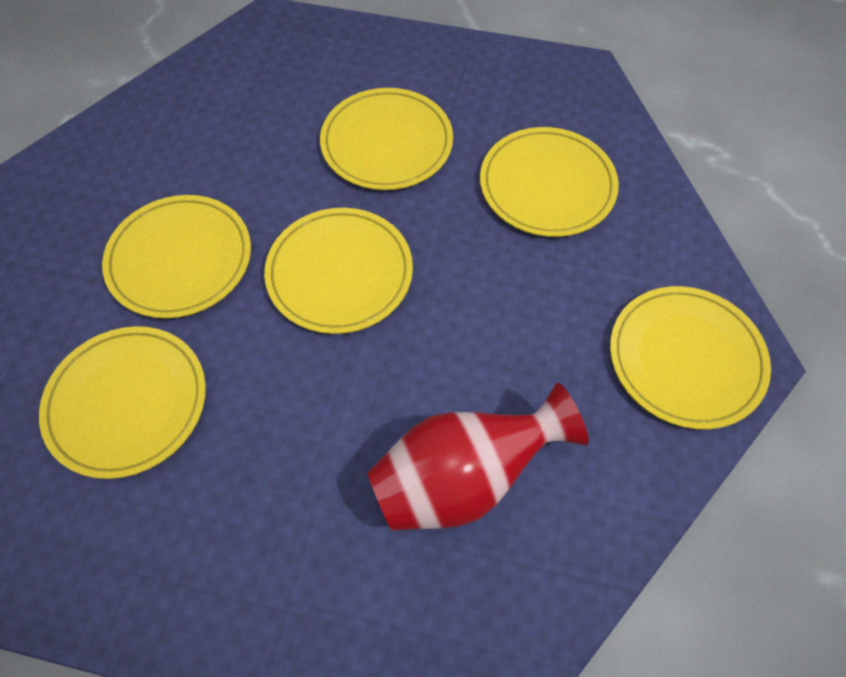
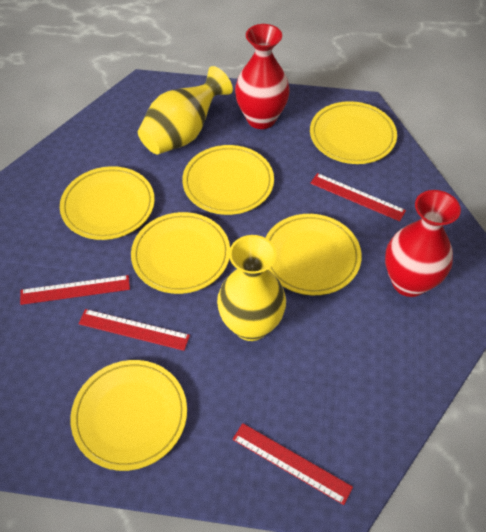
red ruler: 0 -> 4
red vase: 1 -> 2
yellow vase: 0 -> 2

